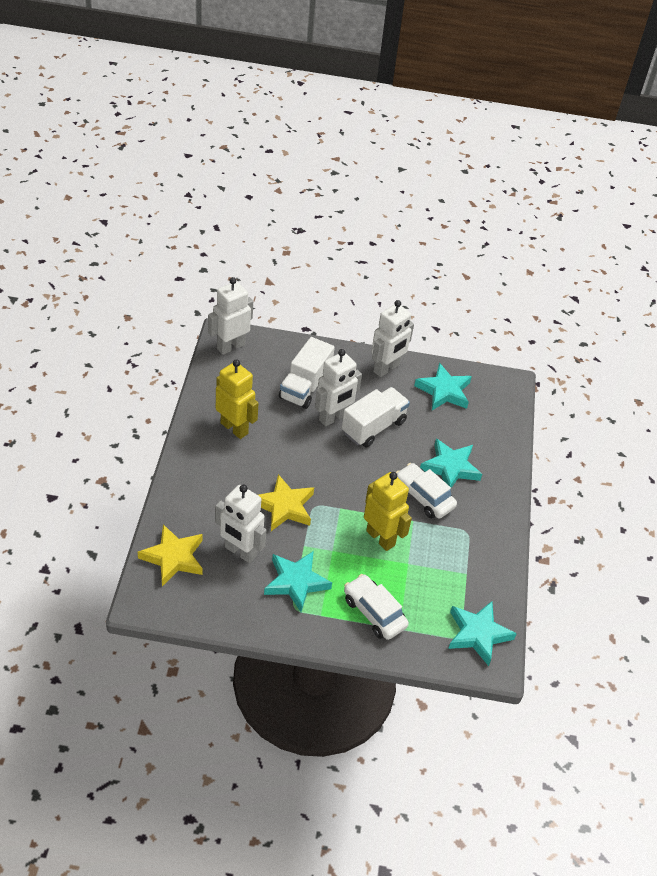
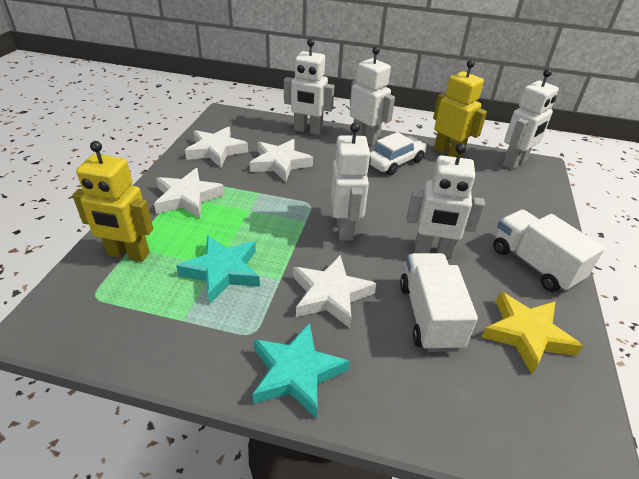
turquoise star: 4 -> 2
white car: 2 -> 1
white robot: 4 -> 5
white star: 0 -> 4
yellow star: 2 -> 1

